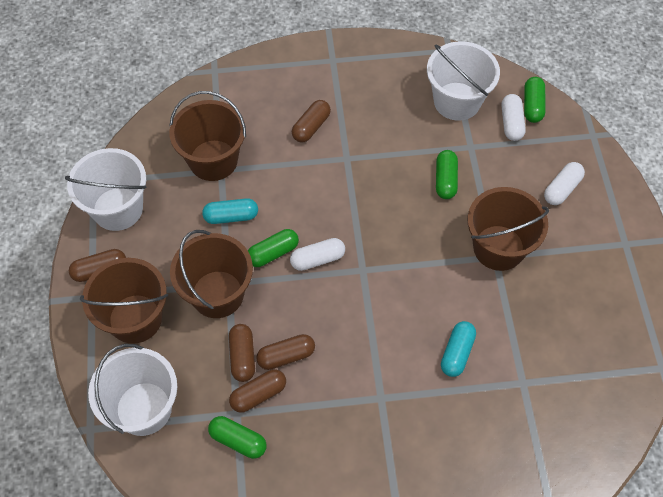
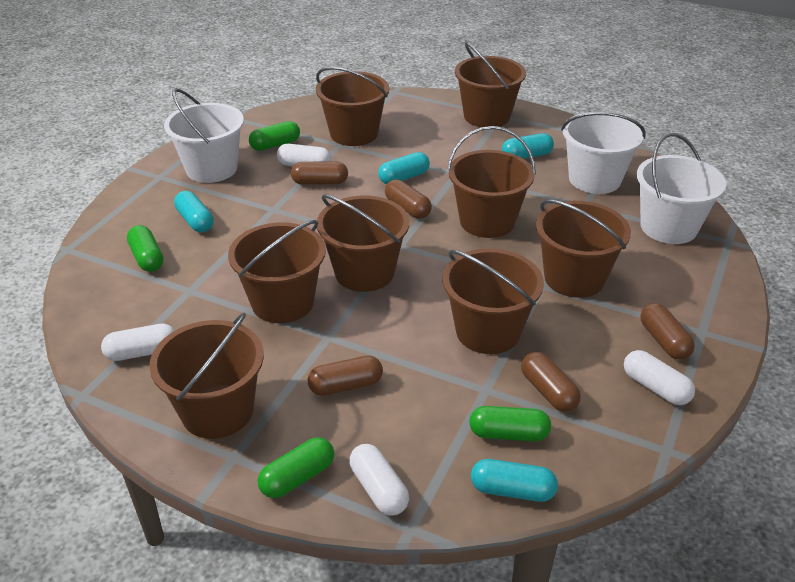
brown bucket: 4 -> 8
turquoise capsule: 2 -> 4
white capsule: 3 -> 4

